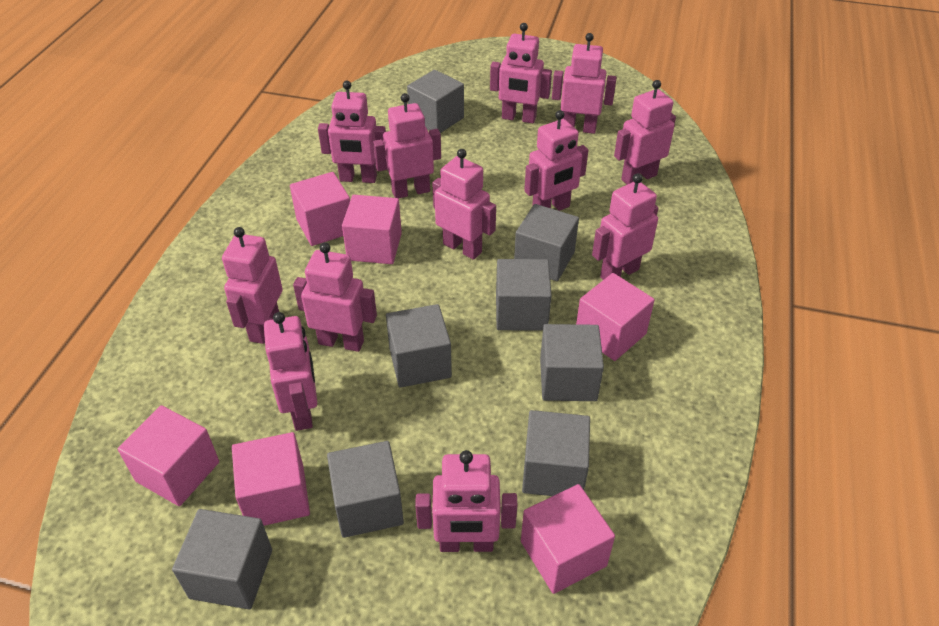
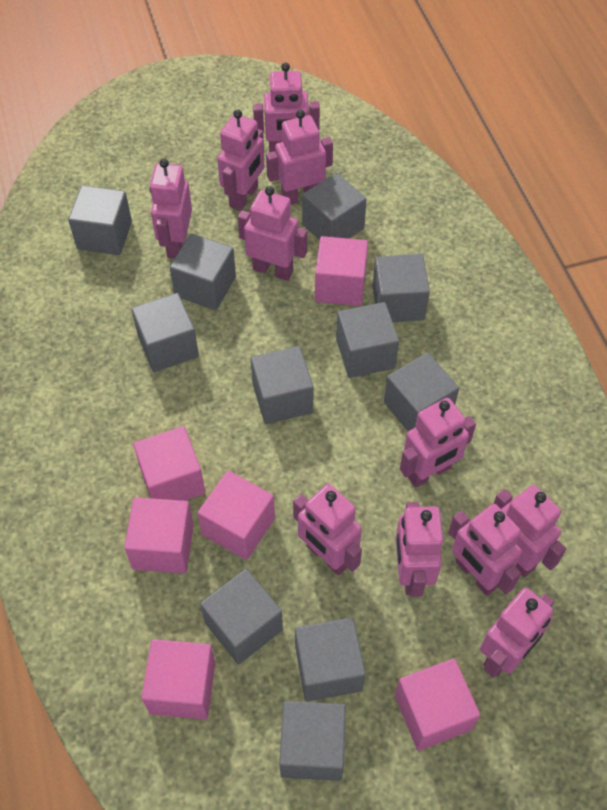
grey cube: 8 -> 11
pink robot: 12 -> 11

